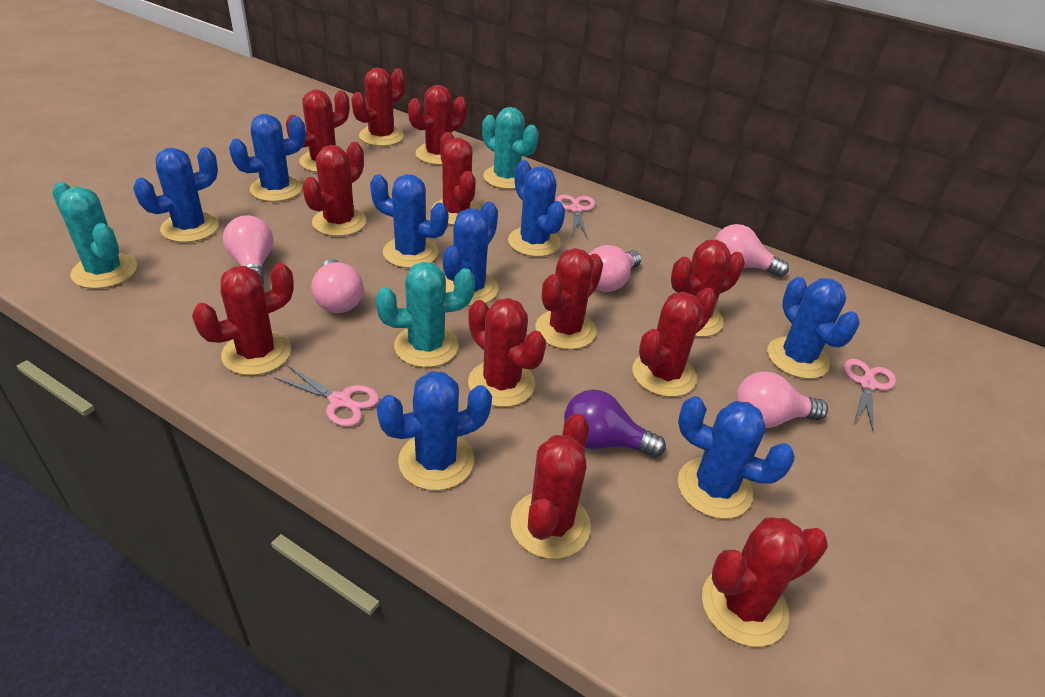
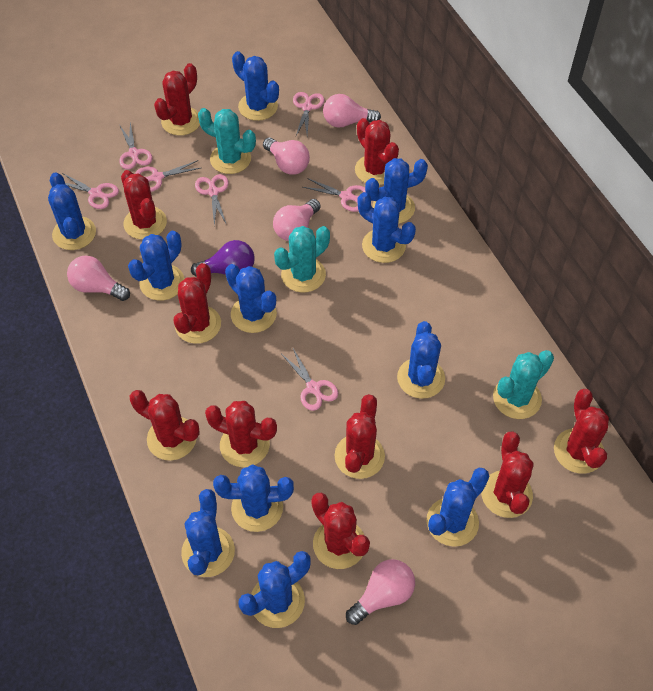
blue cactus: 8 -> 11
pink scissors: 3 -> 7
red cactus: 12 -> 10

